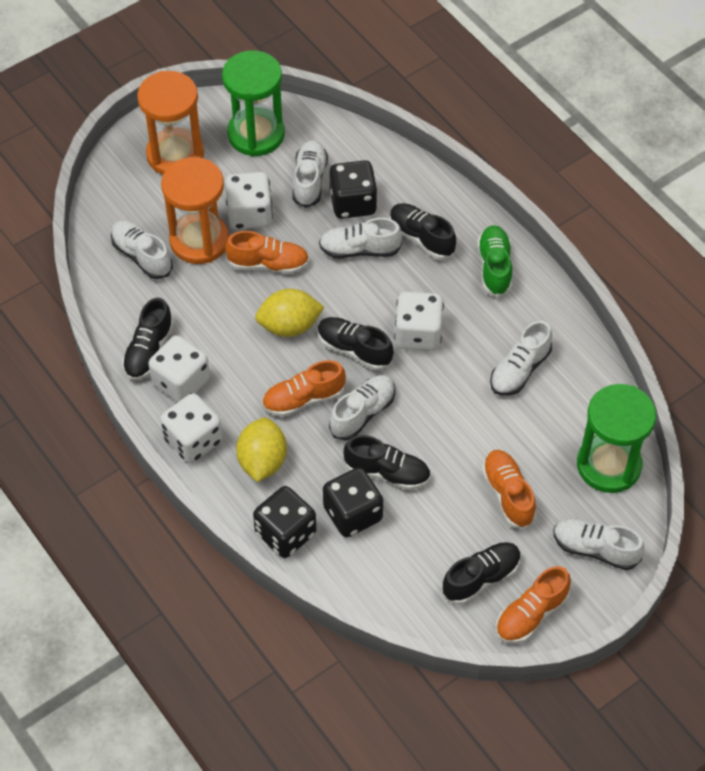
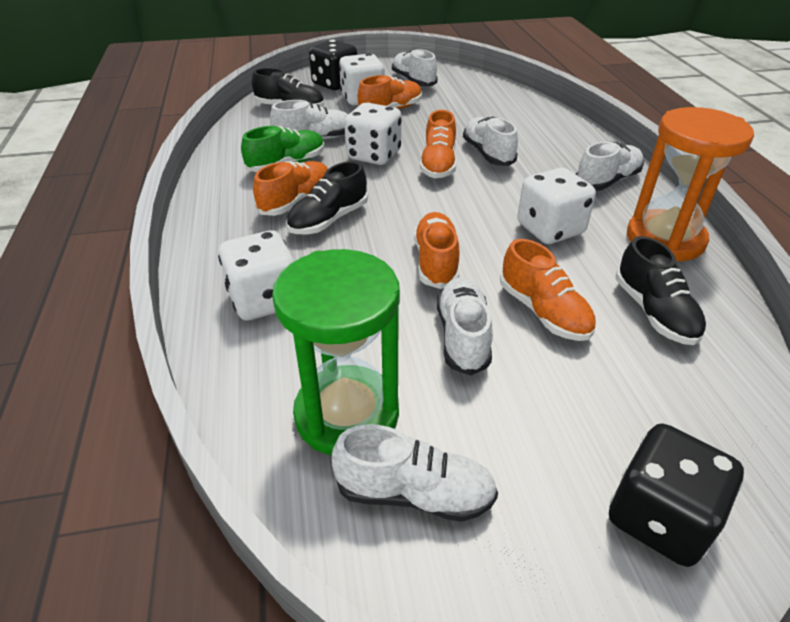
black dice: 3 -> 2
black shoe: 5 -> 3
green hourglass: 2 -> 1
orange hourglass: 2 -> 1
orange shoe: 4 -> 5
yellow lemon: 2 -> 0

